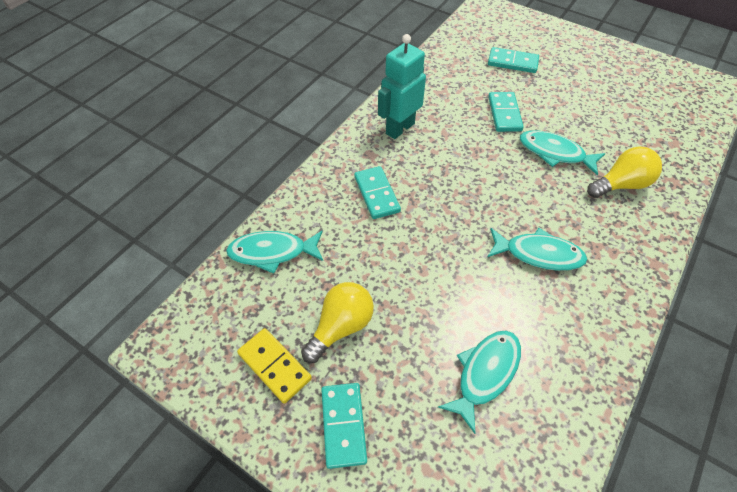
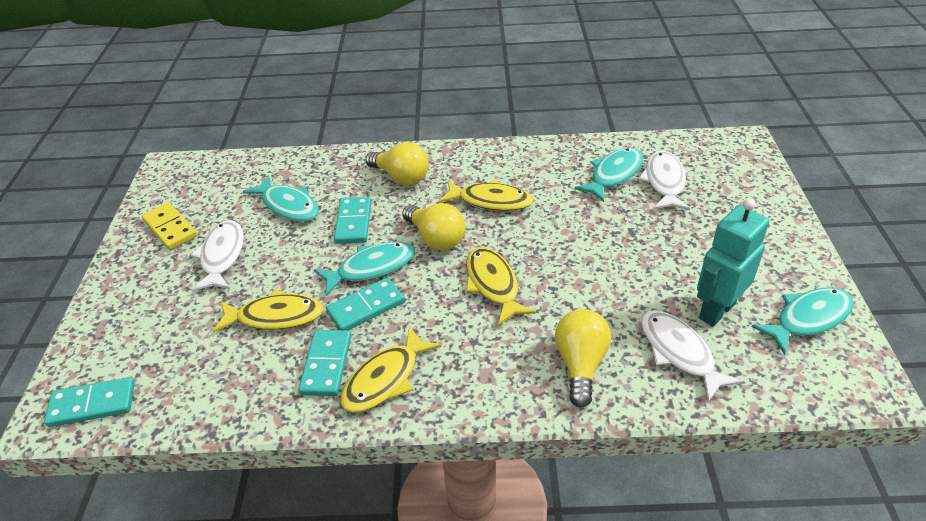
white fish: 0 -> 3
yellow fish: 0 -> 4
yellow light bulb: 2 -> 3

